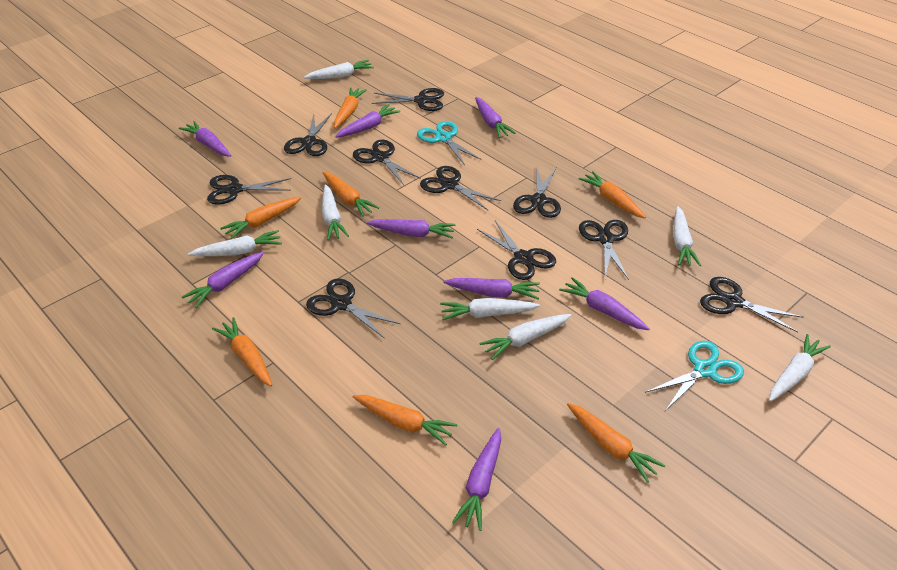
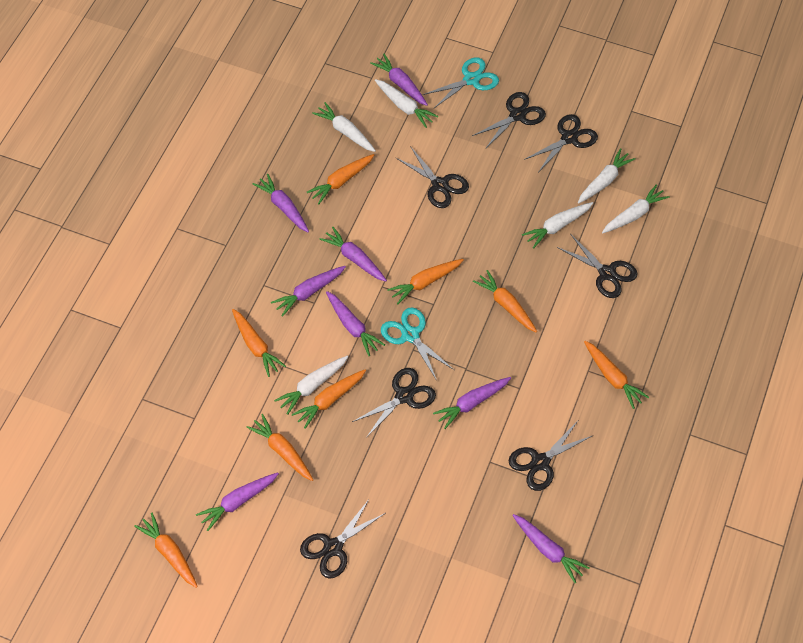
black scissors: 10 -> 7
orange carrot: 7 -> 8
white carrot: 7 -> 6

